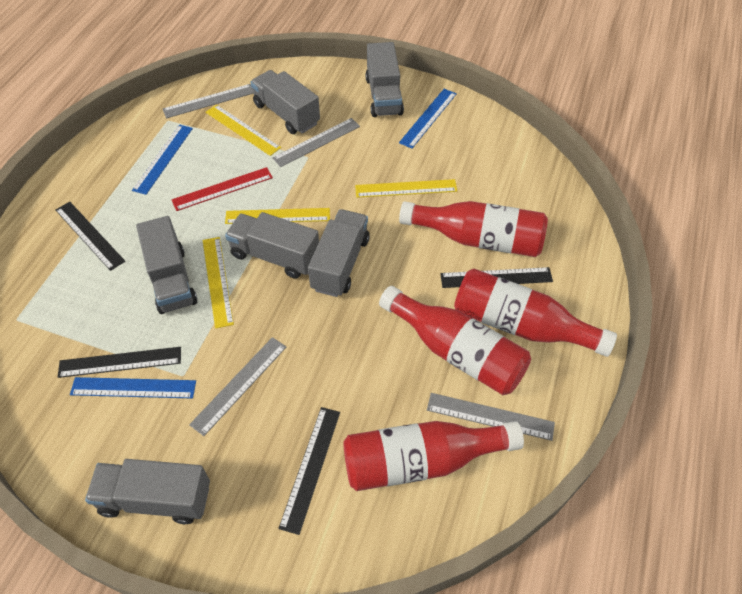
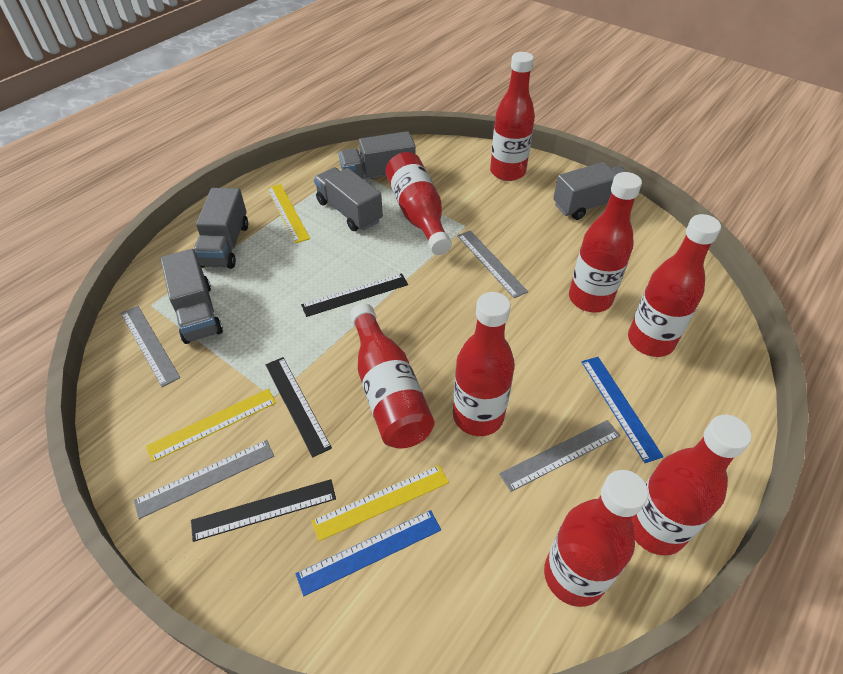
black ruler: 4 -> 3
blue ruler: 3 -> 2
grey truck: 6 -> 5
red bottle: 4 -> 8
red ruler: 1 -> 0
yellow ruler: 4 -> 3

